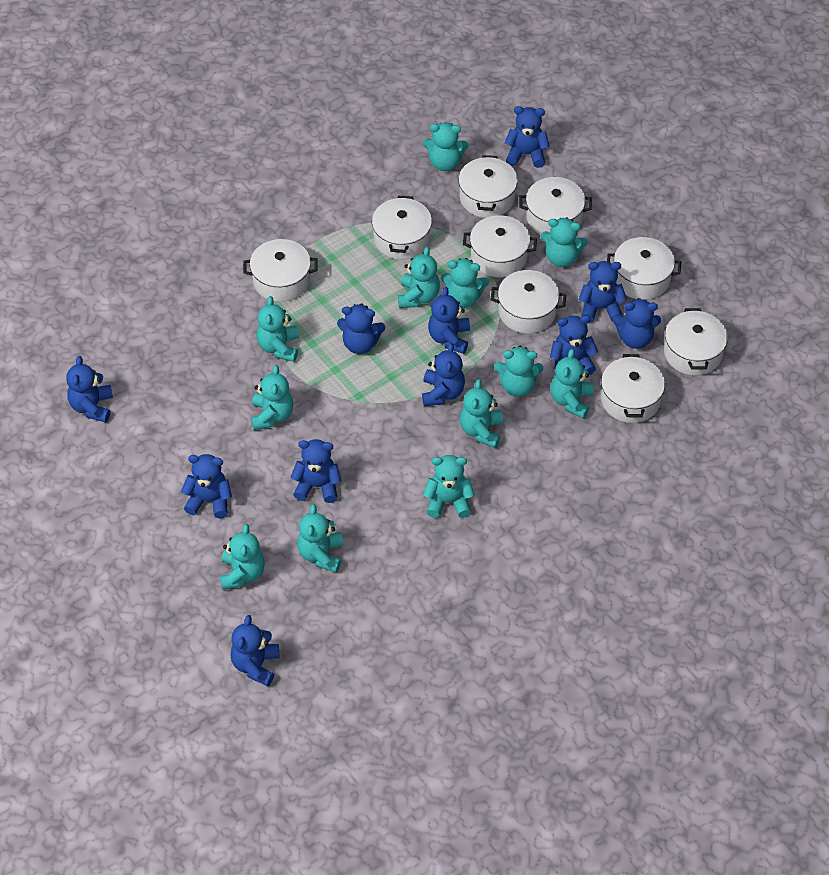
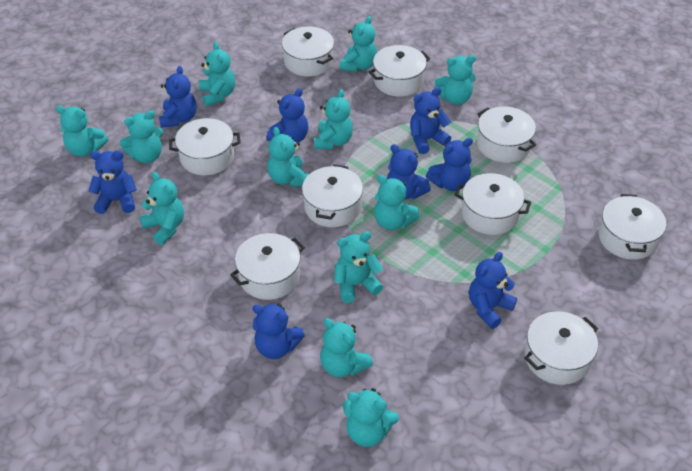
blue teddy bear: 11 -> 8

